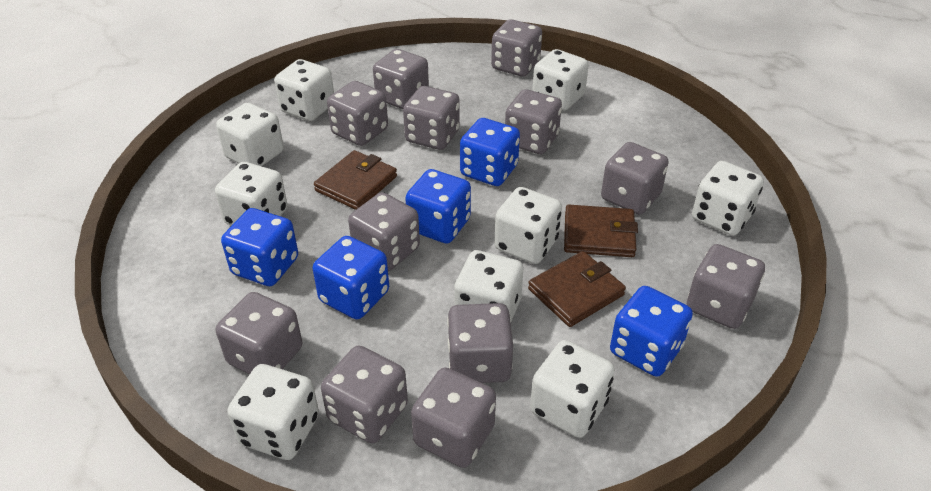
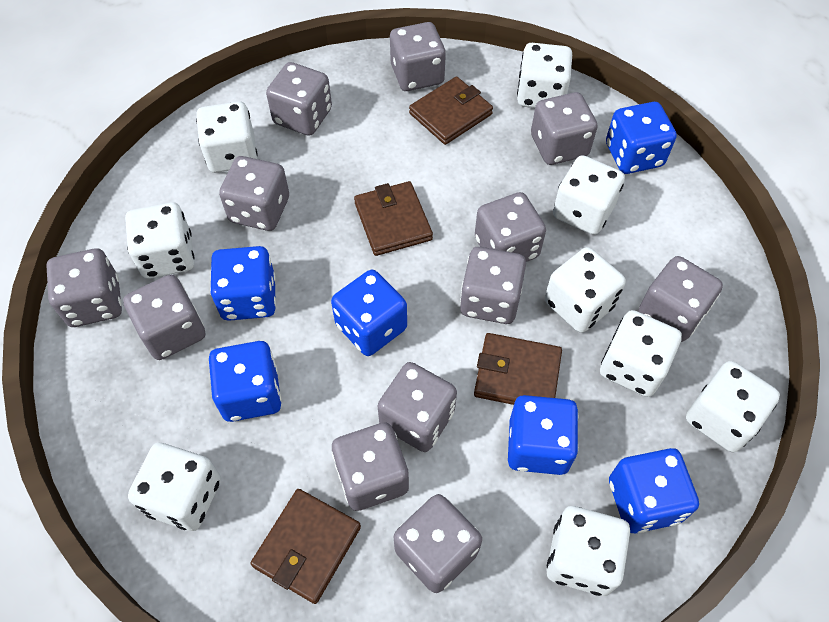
blue dice: 5 -> 6
brown wallet: 3 -> 4

